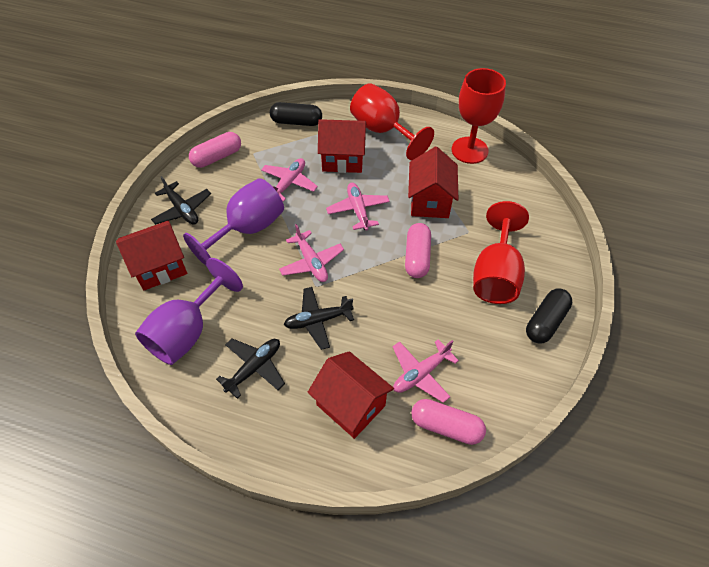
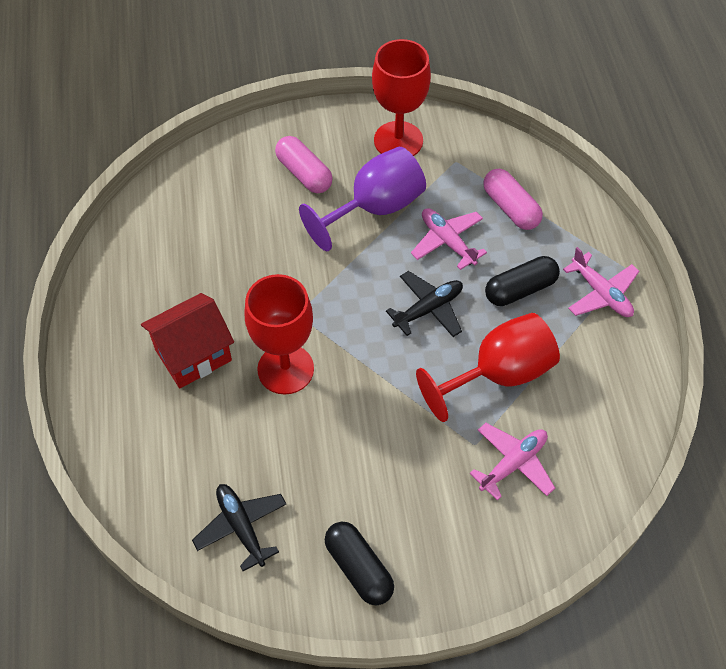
black plane: 3 -> 2
pink capsule: 3 -> 2
pink plane: 4 -> 3
purple goblet: 2 -> 1
red house: 4 -> 1

